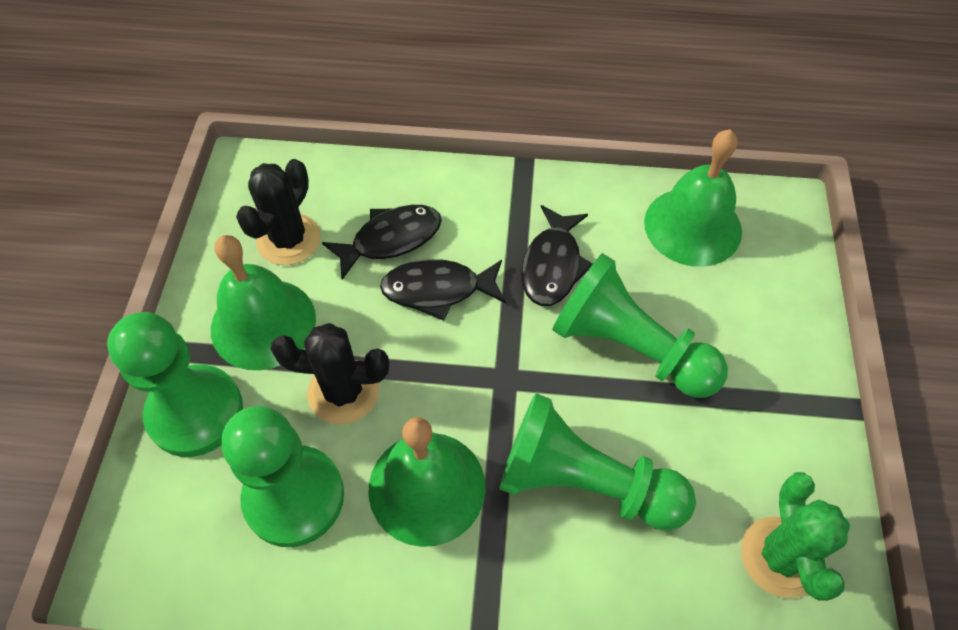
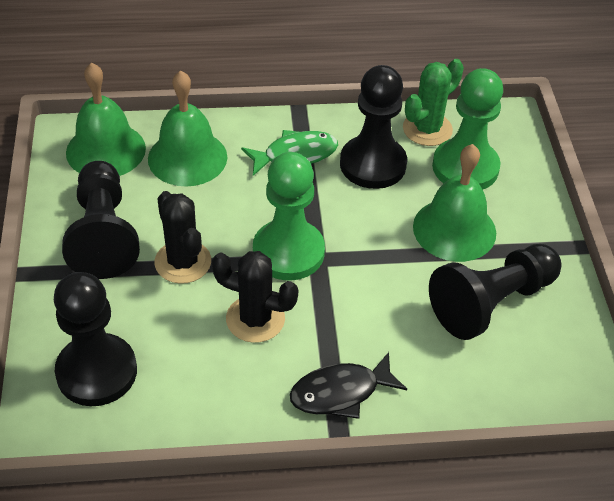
black fish: 3 -> 1
black pawn: 0 -> 4
green fish: 0 -> 1
green pawn: 4 -> 2

